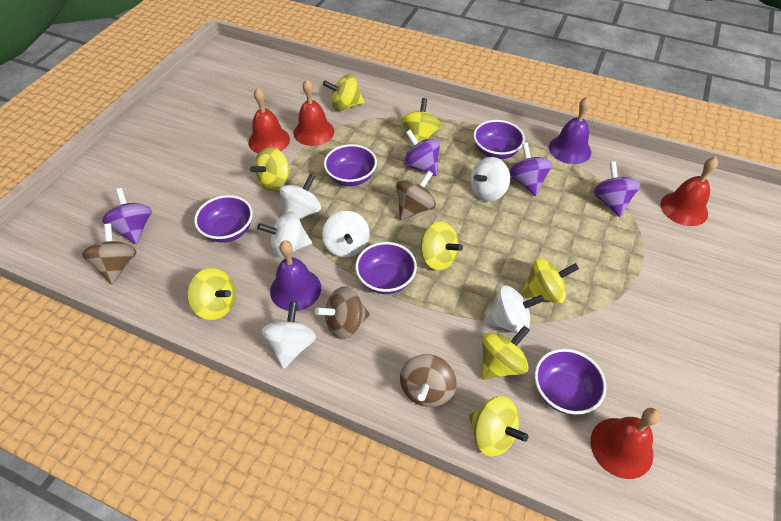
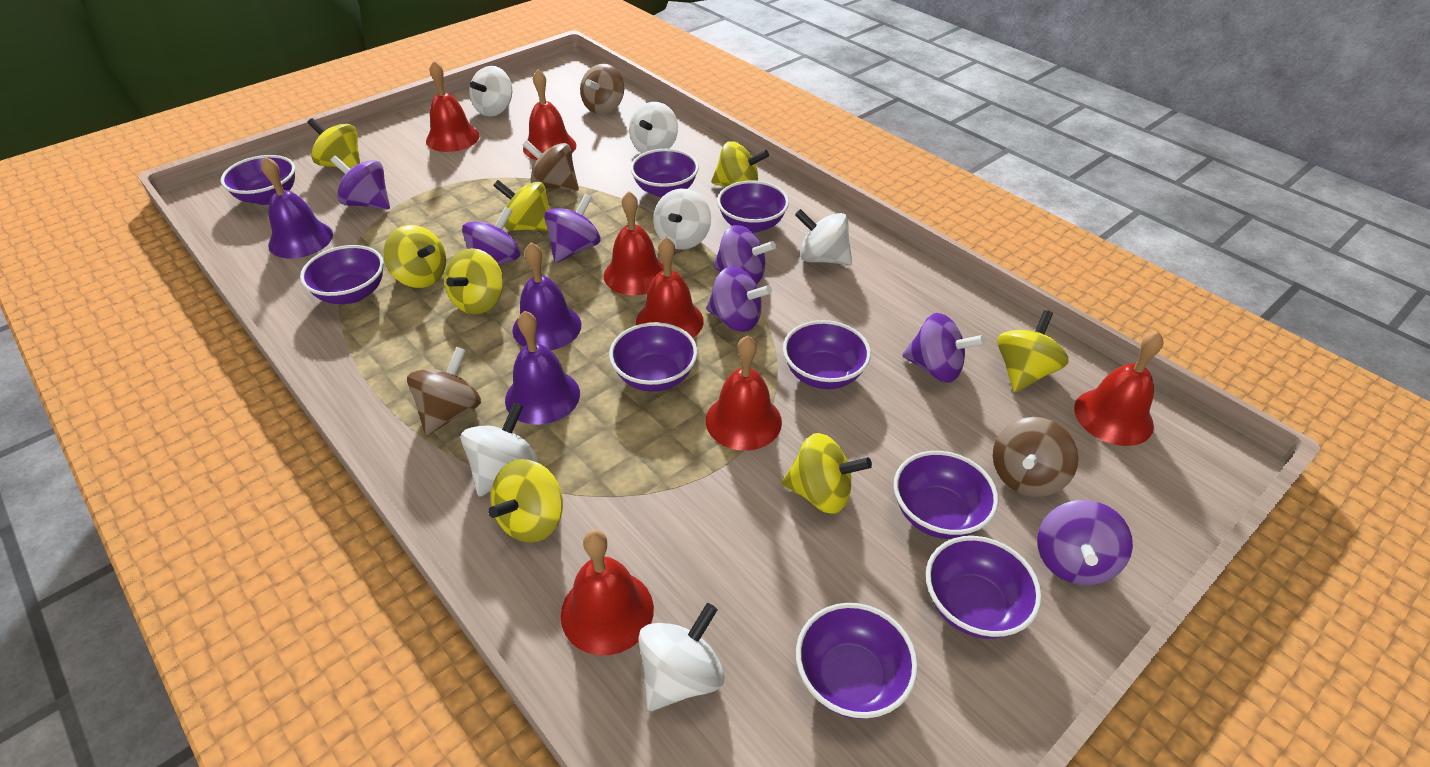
purple bell: 2 -> 3
purple bowl: 5 -> 9
purple spinning top: 4 -> 7
red bell: 4 -> 7

